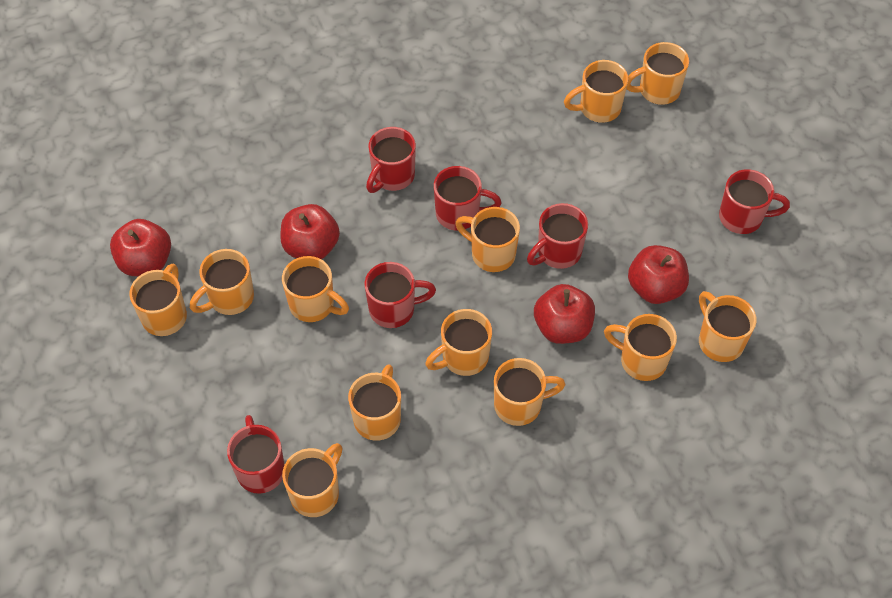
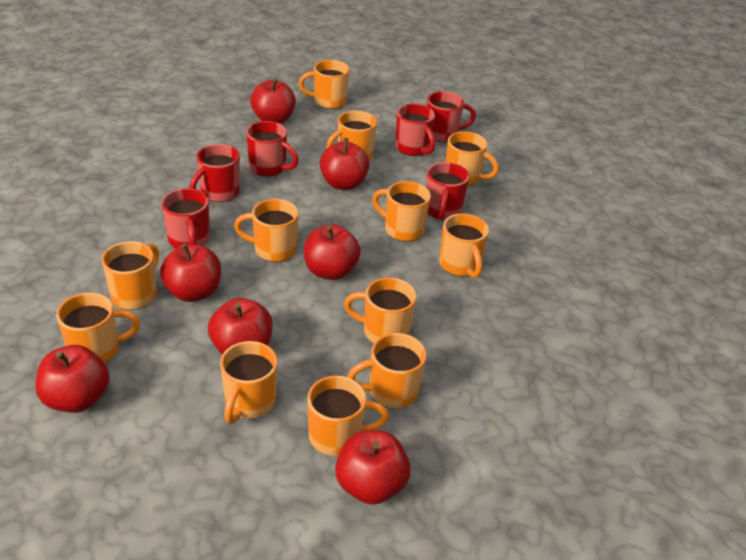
red apple: 4 -> 7

